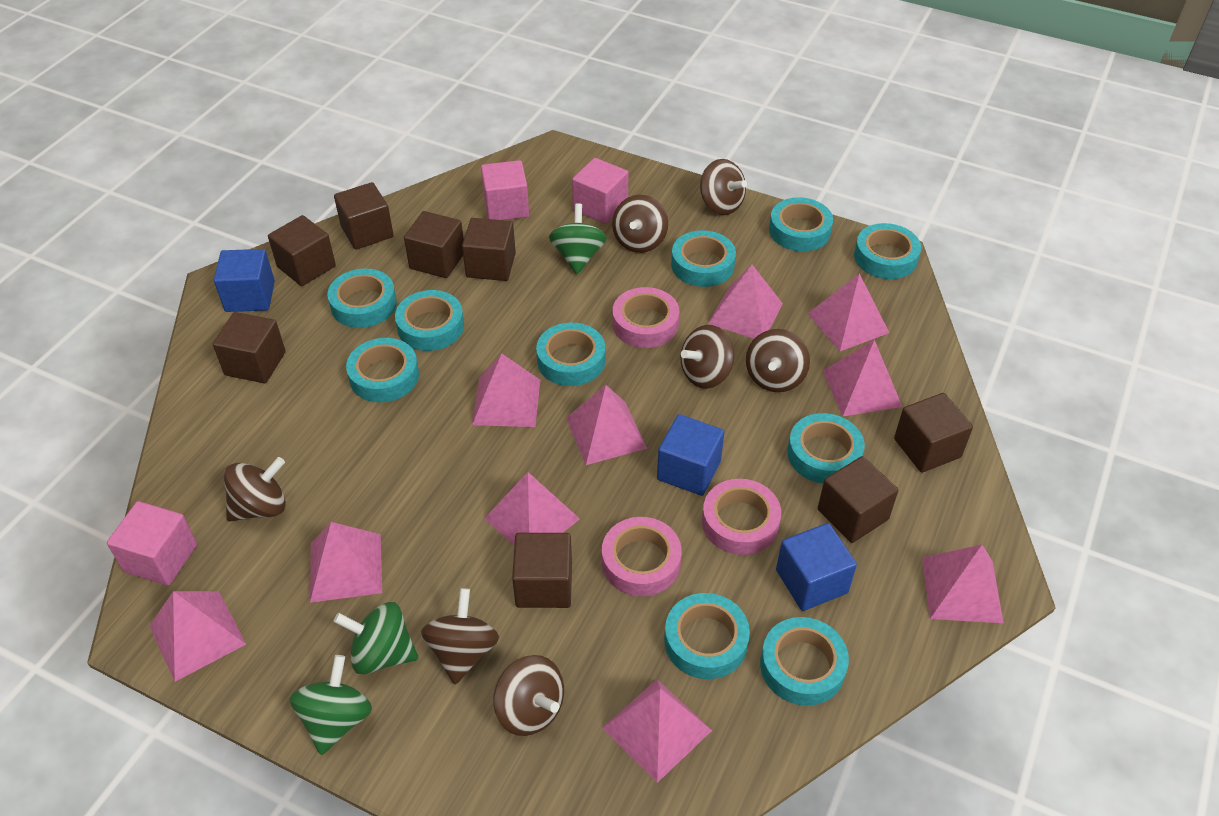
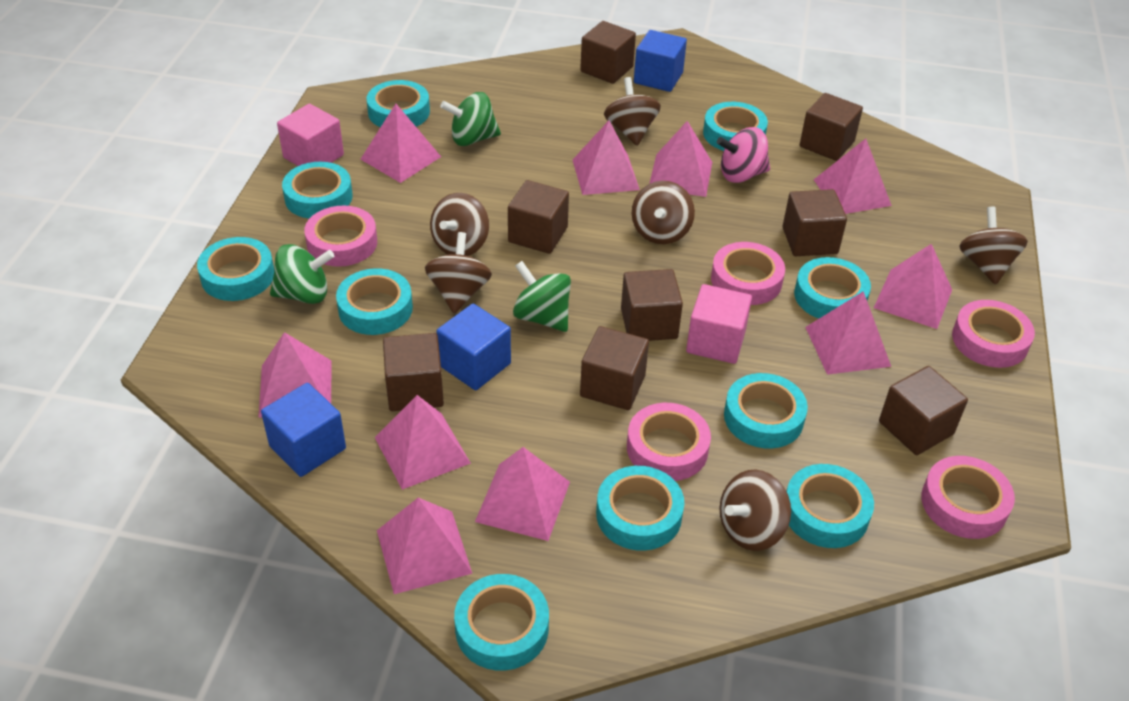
brown spinning top: 7 -> 6
pink cube: 3 -> 2
pink spinning top: 0 -> 1
pink tape: 3 -> 5

